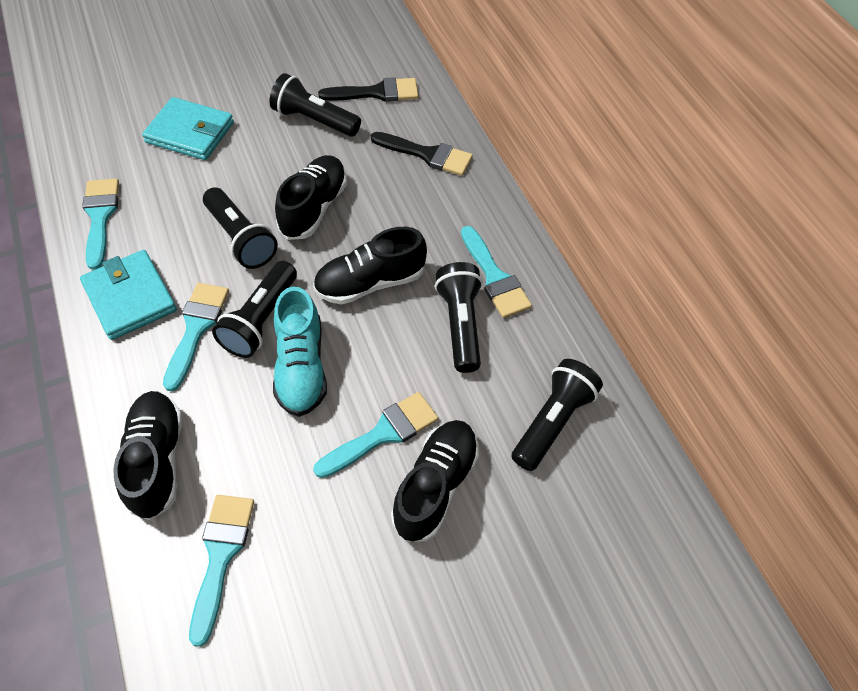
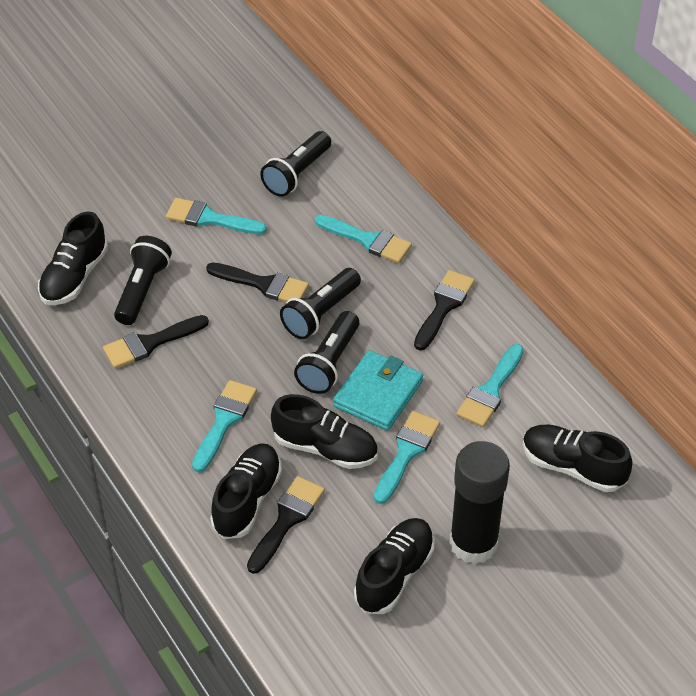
black brush: 2 -> 4
black flashlight: 5 -> 4
black glue stick: 0 -> 1
black shoe: 4 -> 5
turquoise shoe: 1 -> 0
turquoise wallet: 2 -> 1

